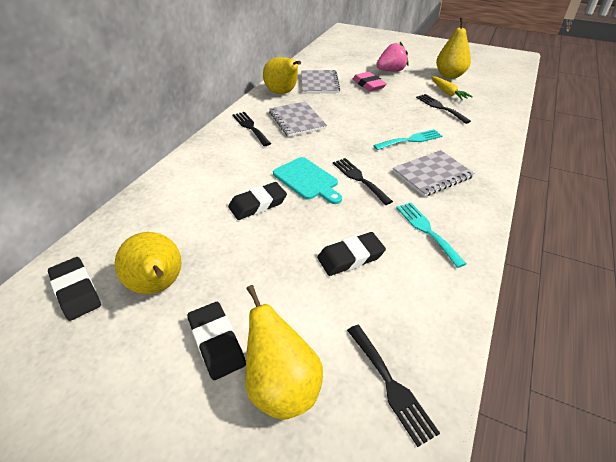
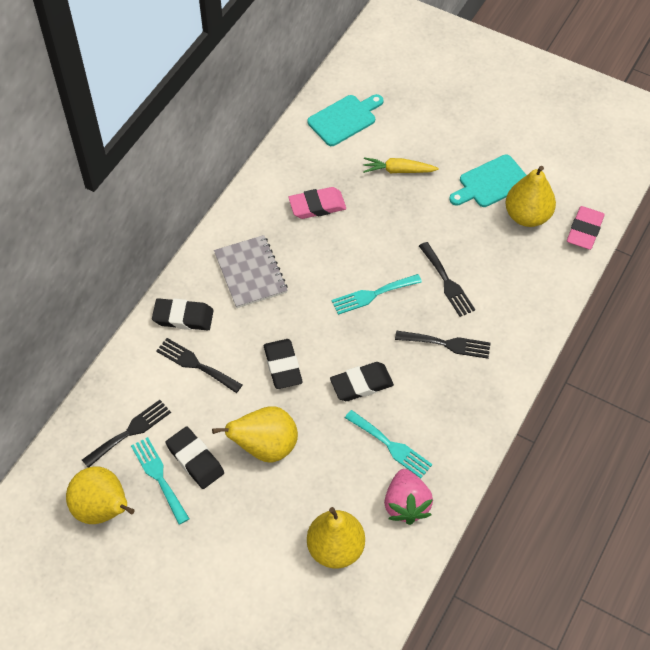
grey notebook: 3 -> 1
pink eraser: 1 -> 2
turquoise cutting board: 1 -> 2
turquoise fork: 2 -> 3

